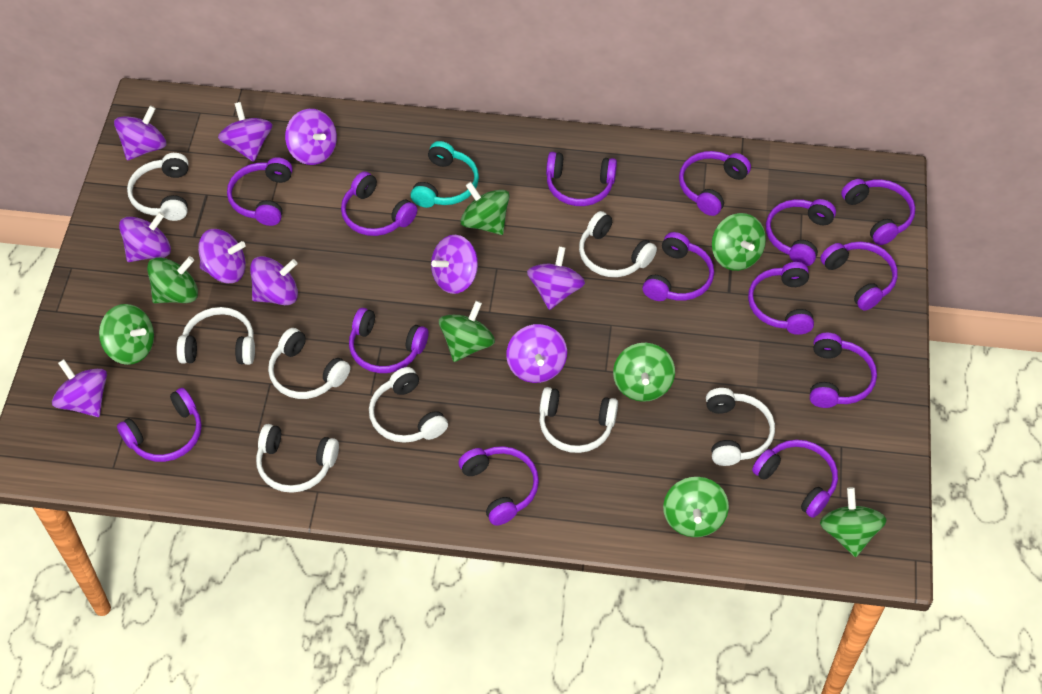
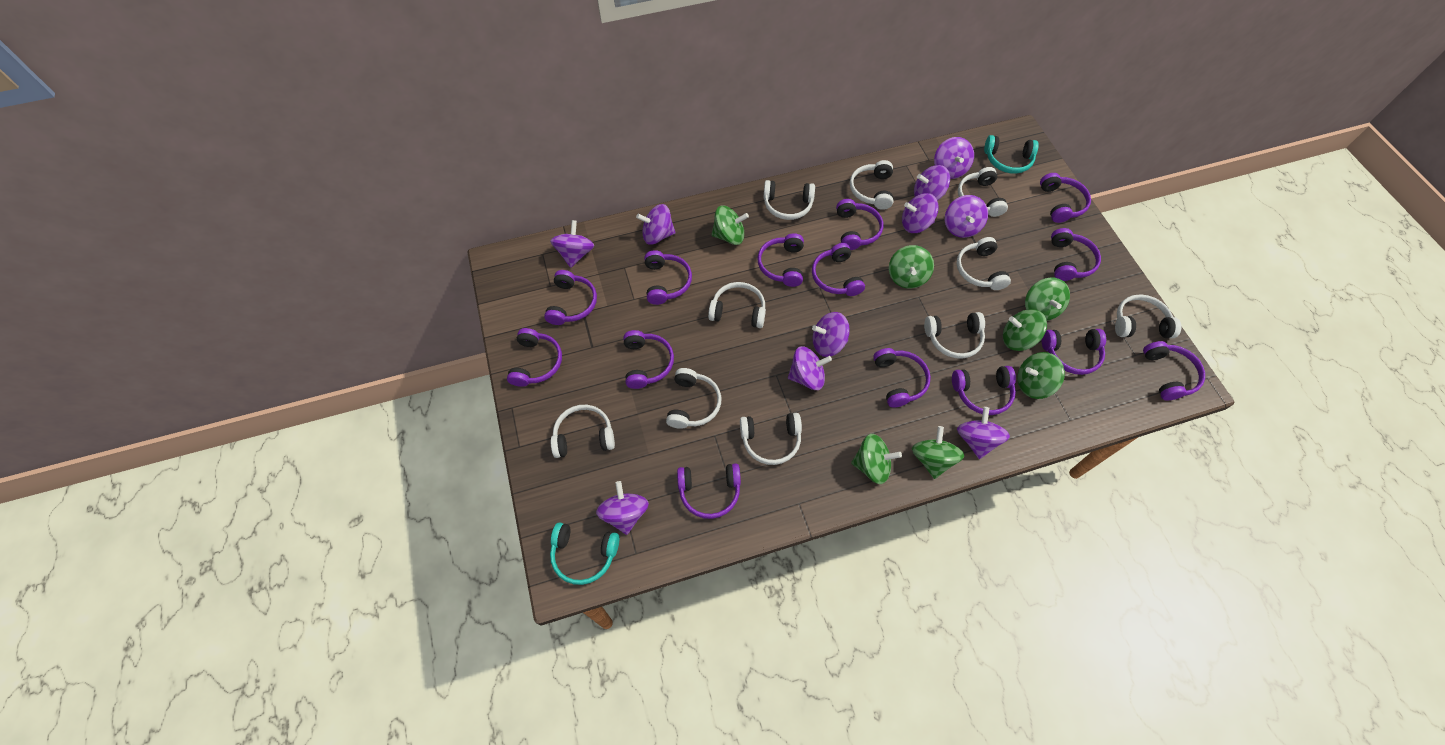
green spinning top: 8 -> 7
turquoise headphones: 1 -> 2
white headphones: 8 -> 10

